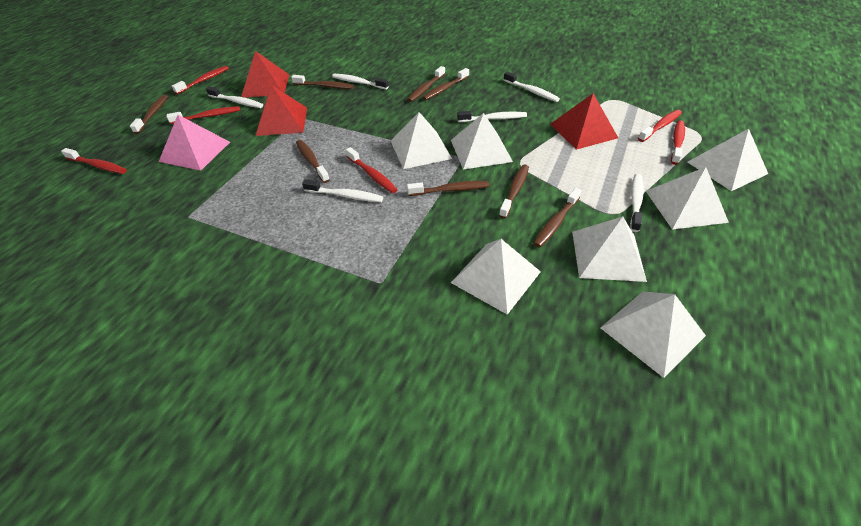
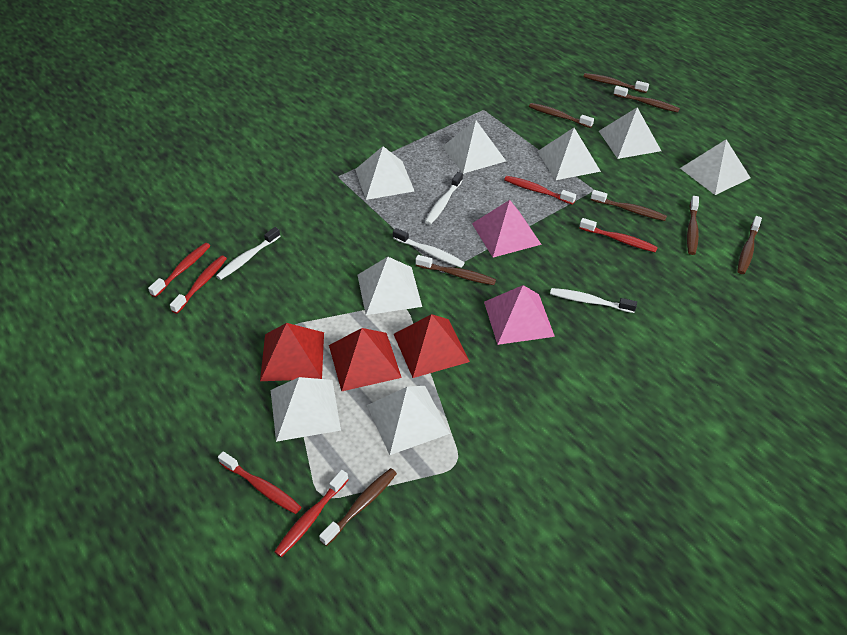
pink pyramid: 1 -> 2
white pyramid: 7 -> 8
white toothbrush: 6 -> 4

